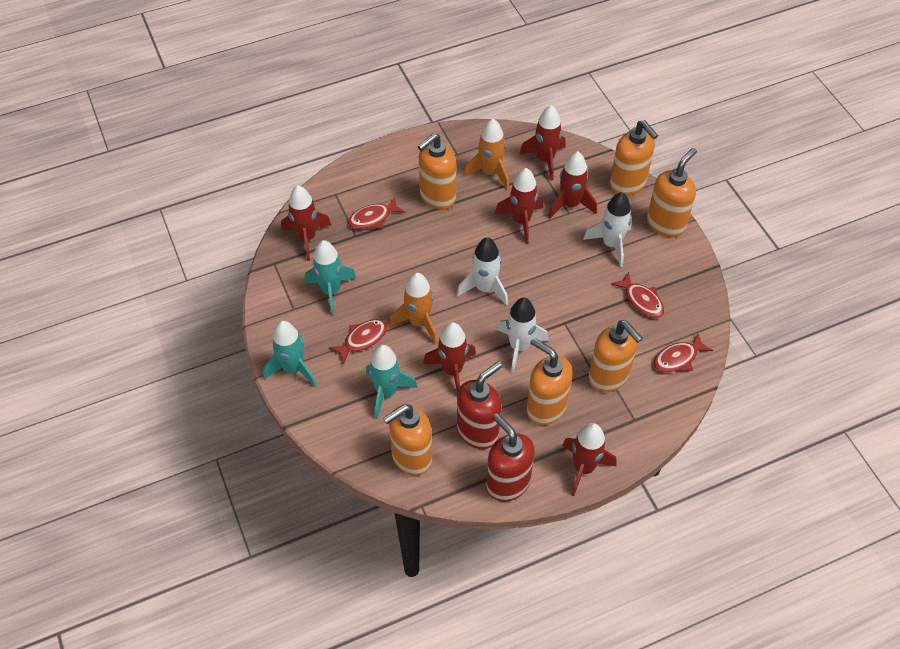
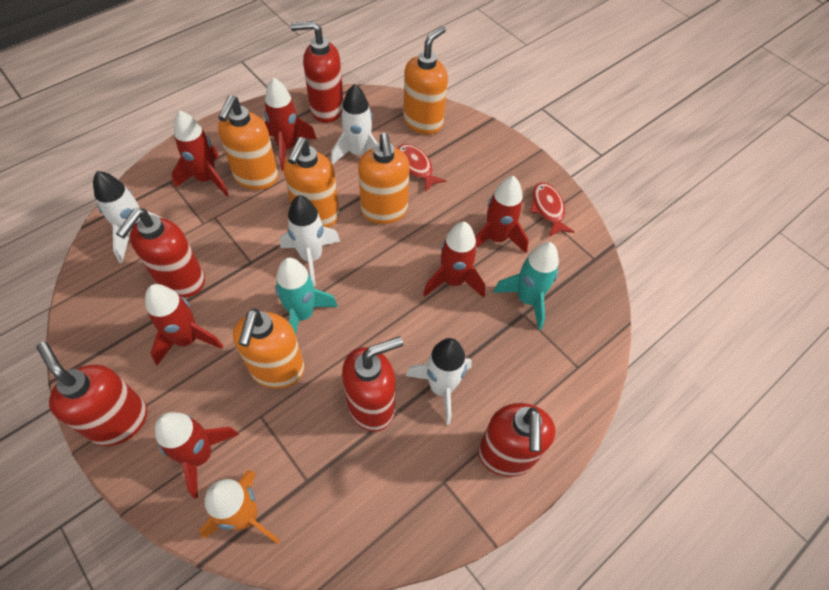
orange rocket: 2 -> 1
orange soap dispenser: 6 -> 5
red fish: 4 -> 2
red soap dispenser: 2 -> 5
turquoise rocket: 3 -> 2
white rocket: 3 -> 4

